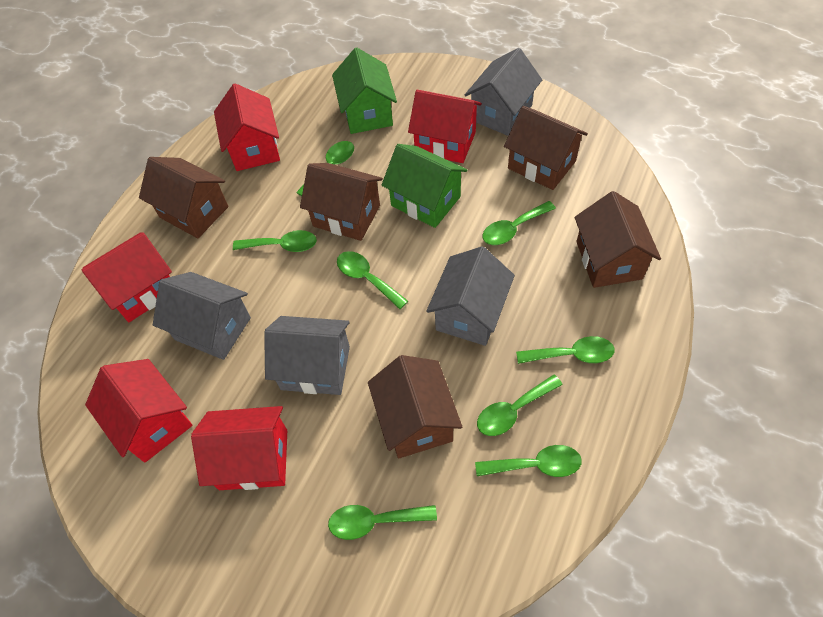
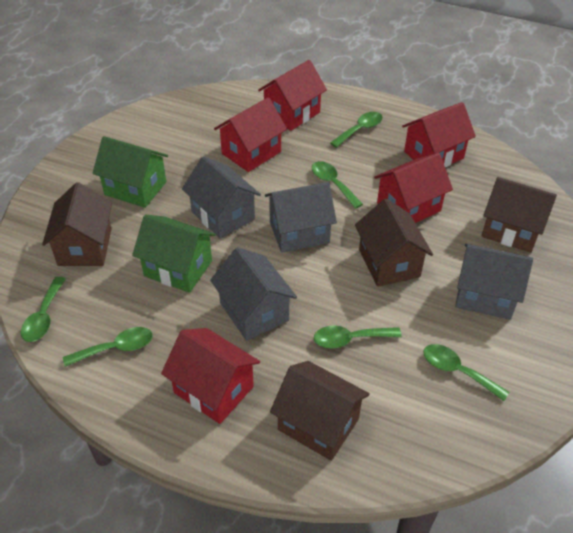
brown house: 5 -> 4
green spoon: 8 -> 6

